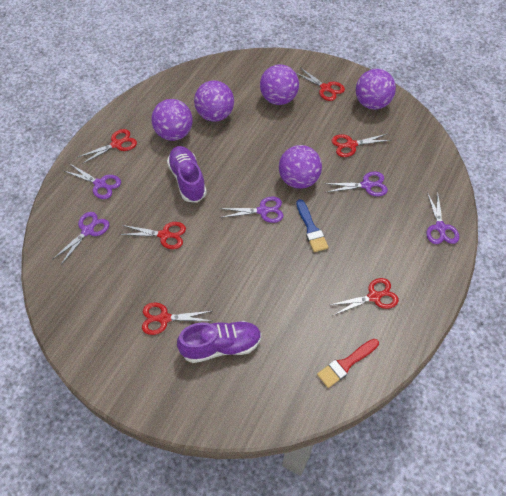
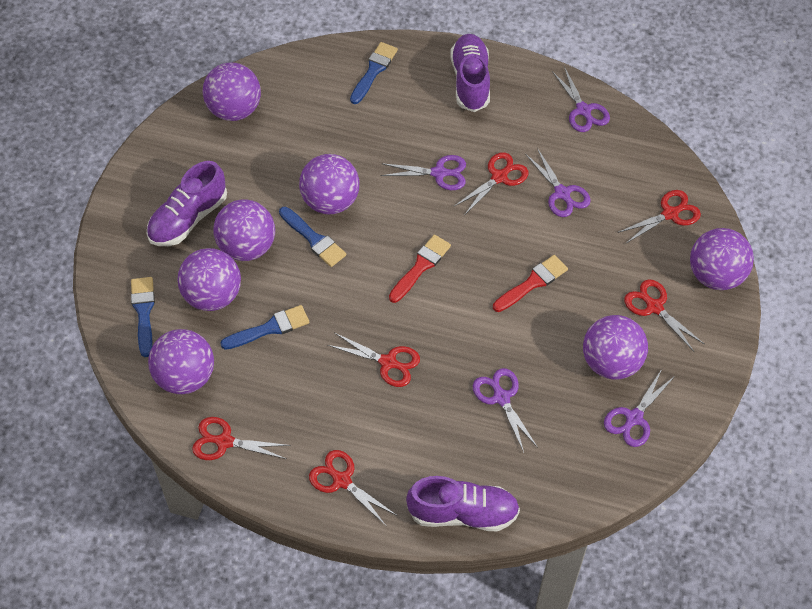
blue brush: 1 -> 4
purple ball: 5 -> 7
purple shoe: 2 -> 3
red brush: 1 -> 2

